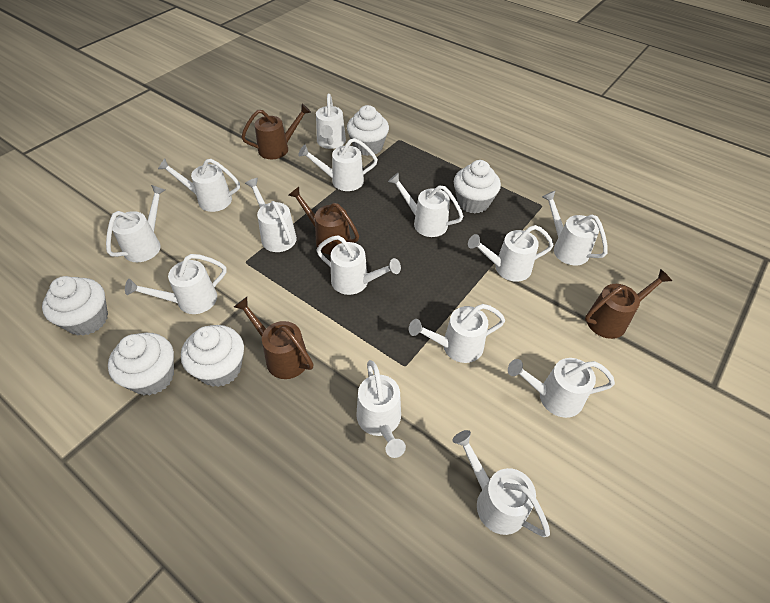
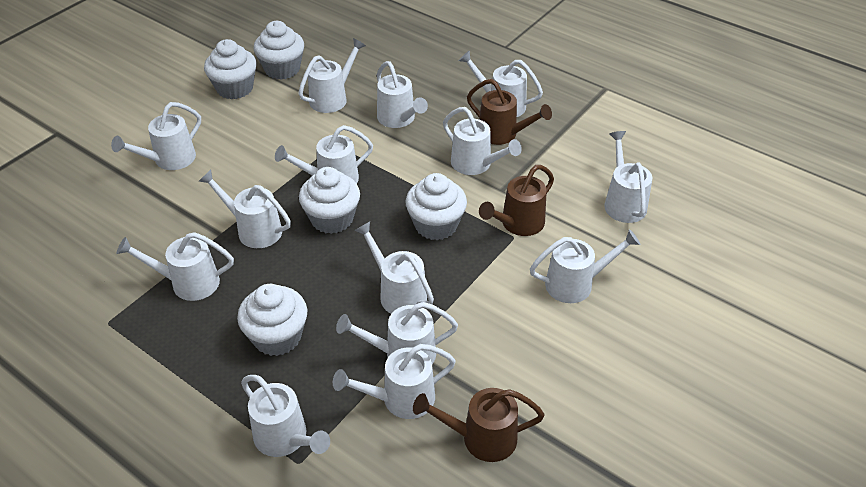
brown watering can: 4 -> 3

